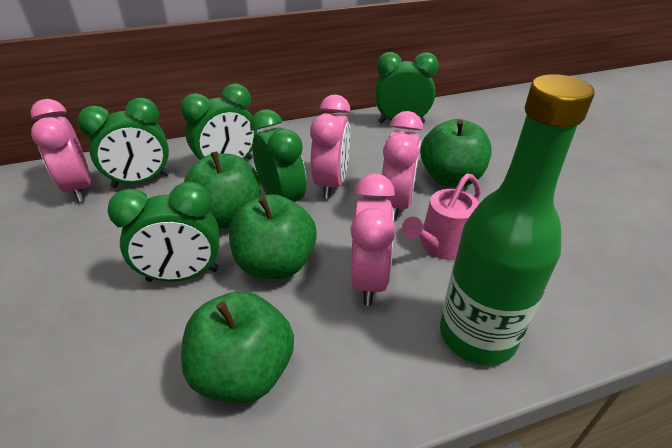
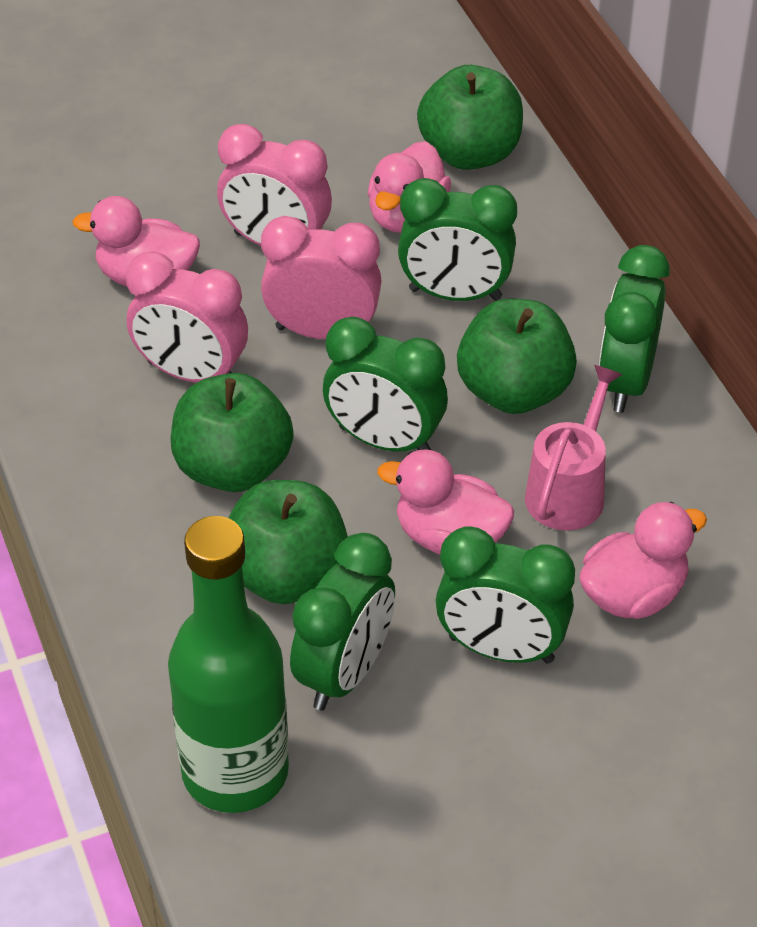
pink clock: 4 -> 3
pink duck: 0 -> 4

